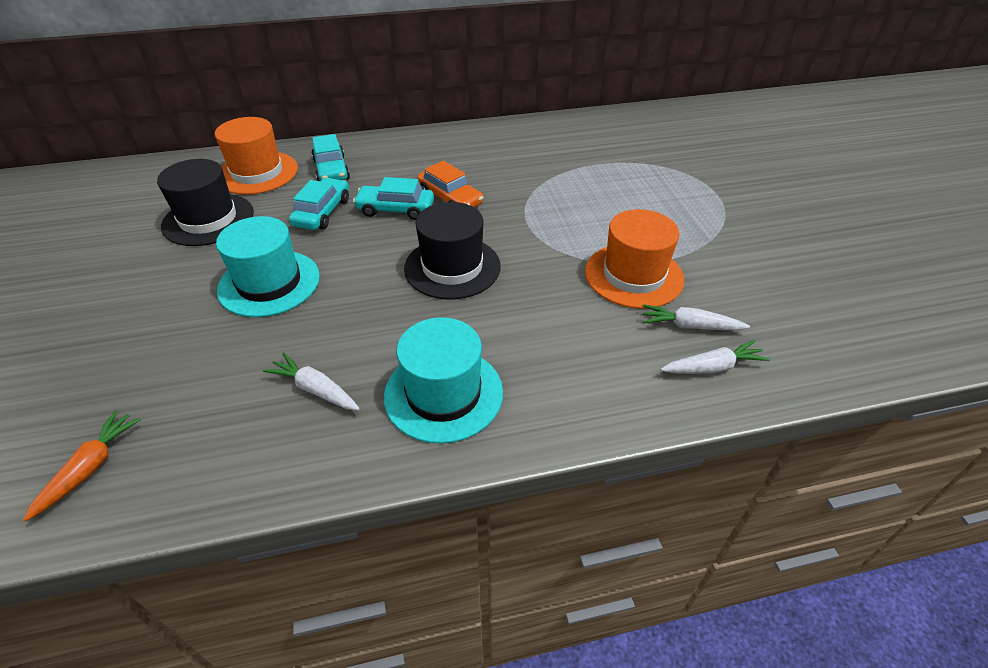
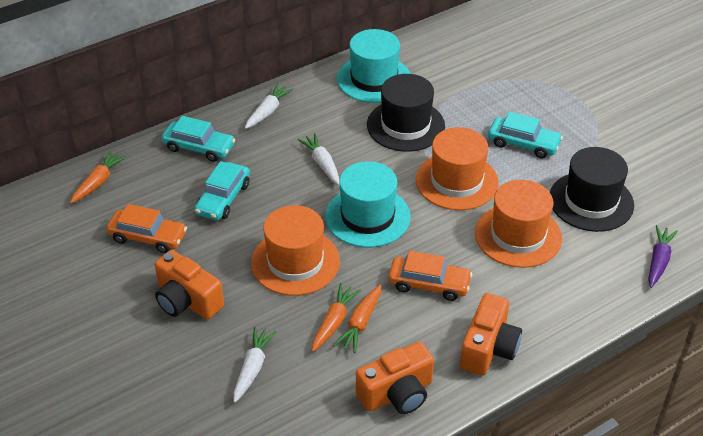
orange camera: 0 -> 3
orange car: 1 -> 2
orange carrot: 1 -> 3
orange hat: 2 -> 3
purple carrot: 0 -> 1

